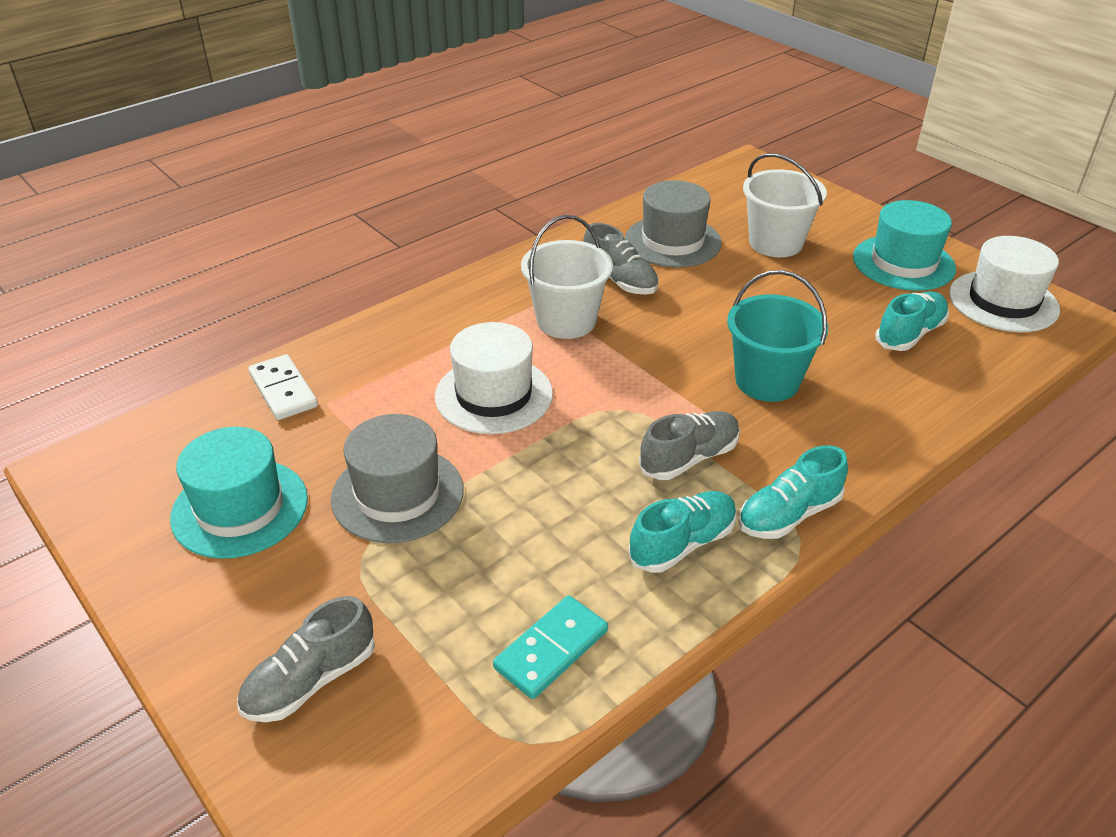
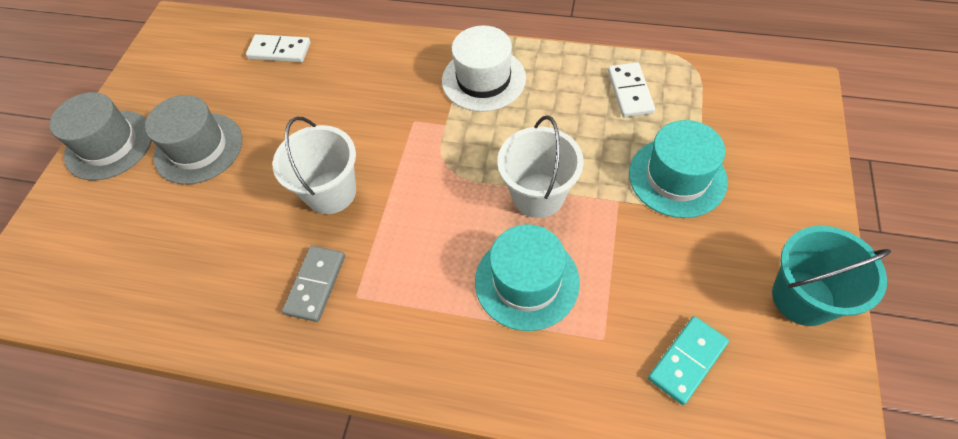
grey domino: 0 -> 1
grey shoe: 3 -> 0
turquoise shoe: 3 -> 0
white domino: 1 -> 2
white hat: 2 -> 1

